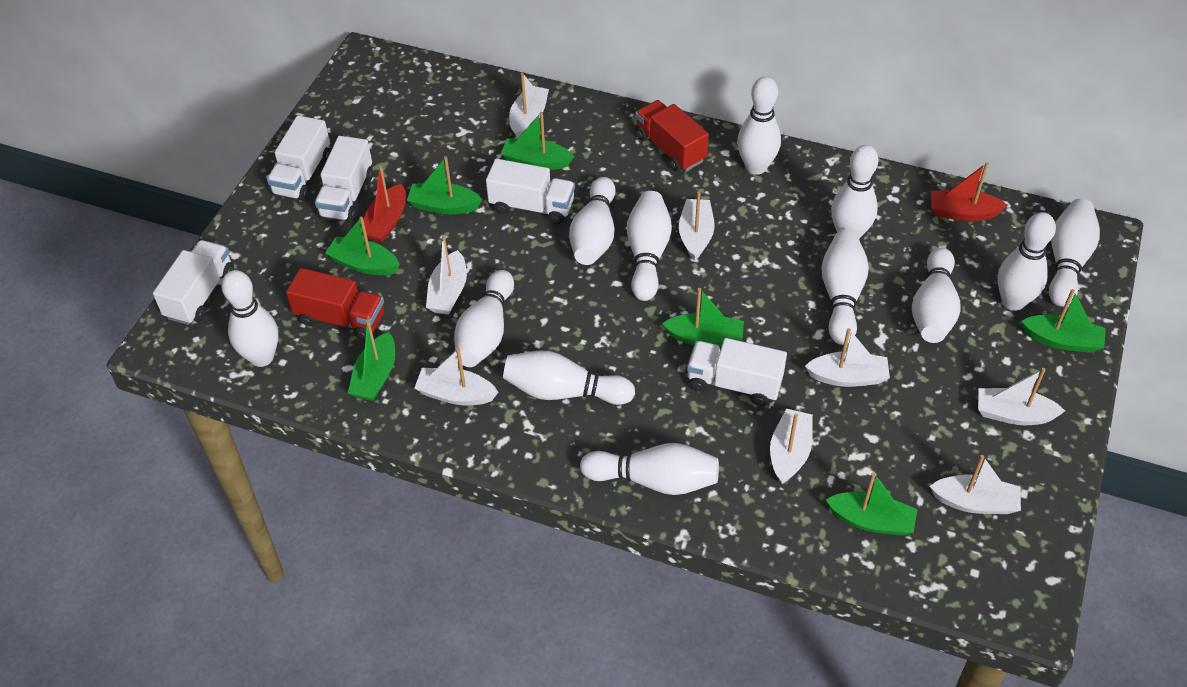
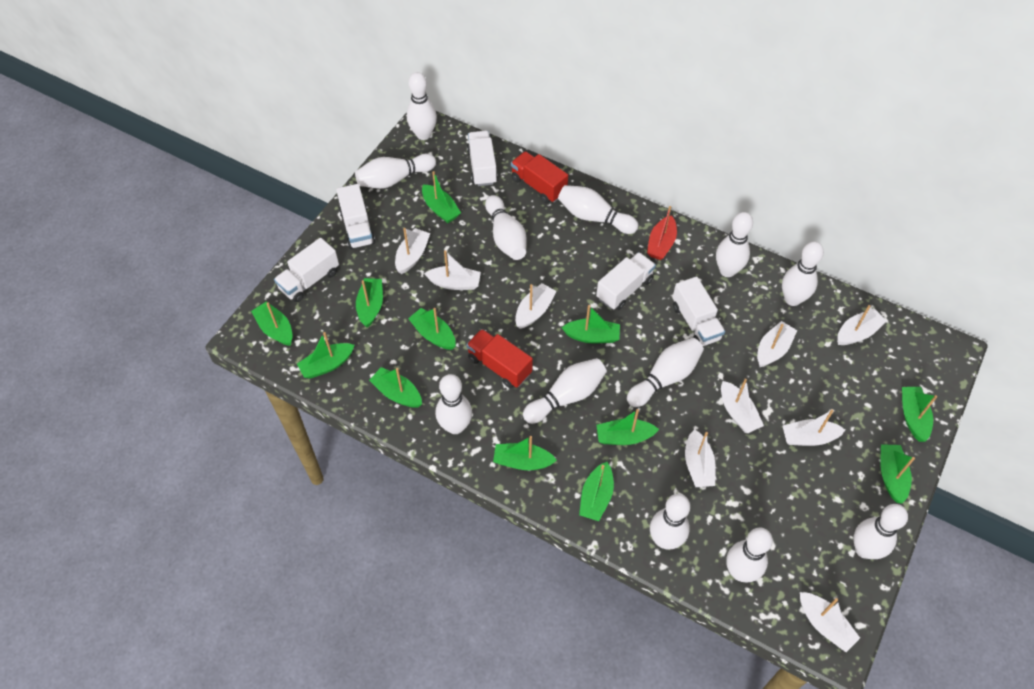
green boat: 7 -> 12
red boat: 2 -> 1
white boat: 8 -> 9

